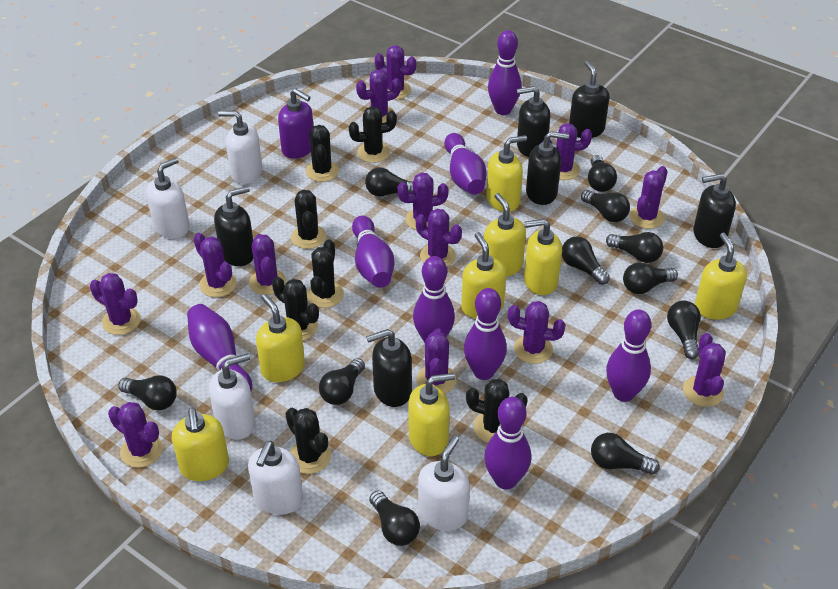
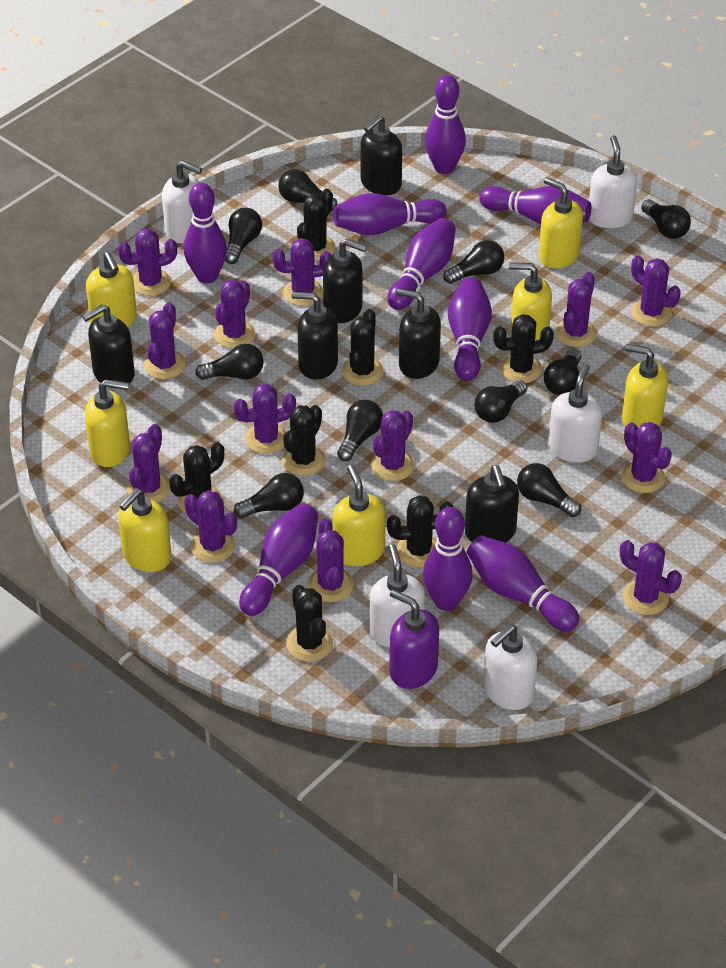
black light bulb: 11 -> 10
purple bowling pin: 8 -> 9
yellow soap dispenser: 8 -> 7

